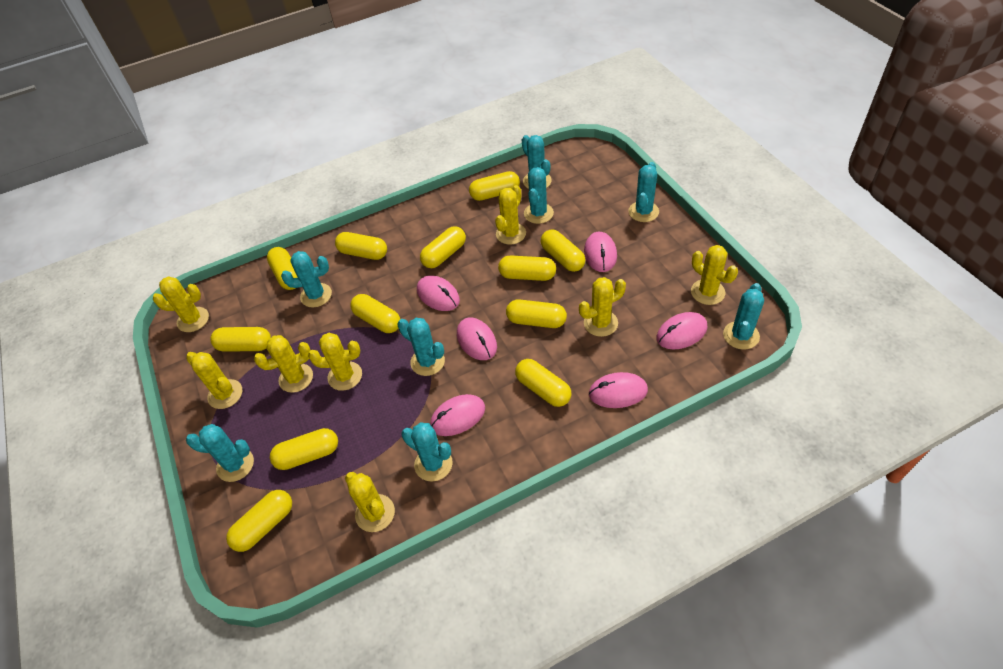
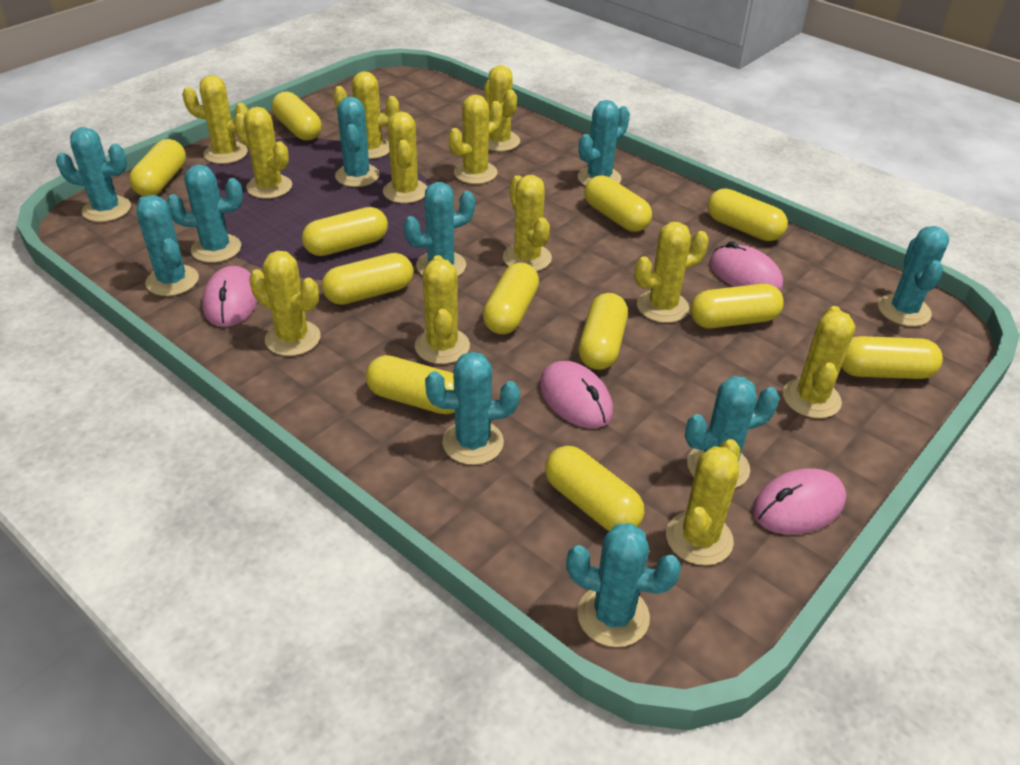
pink mouse: 6 -> 4
turquoise cactus: 8 -> 10
yellow cactus: 8 -> 12

